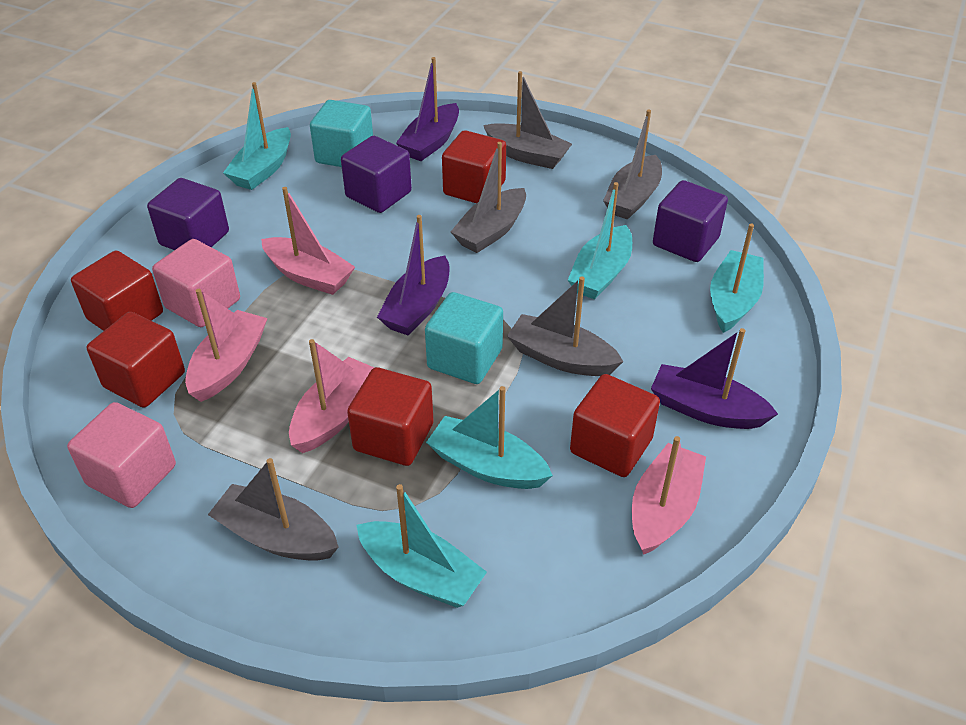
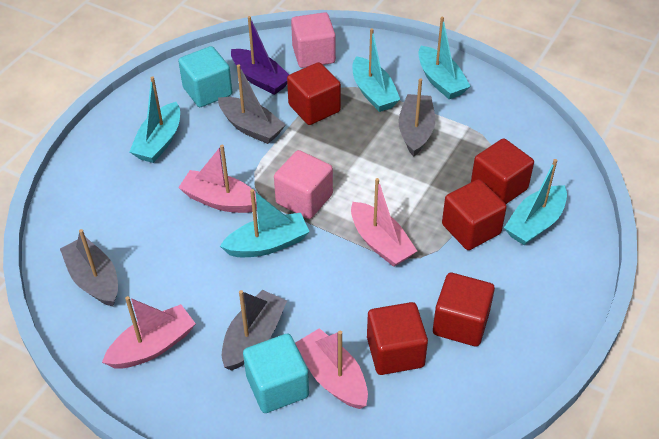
grey boat: 5 -> 4
purple boat: 3 -> 1
purple cube: 3 -> 0

